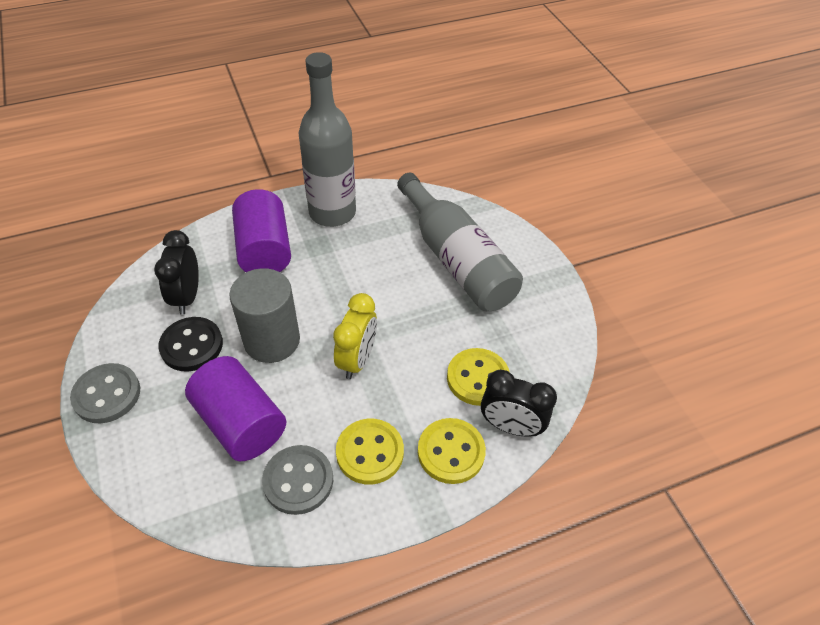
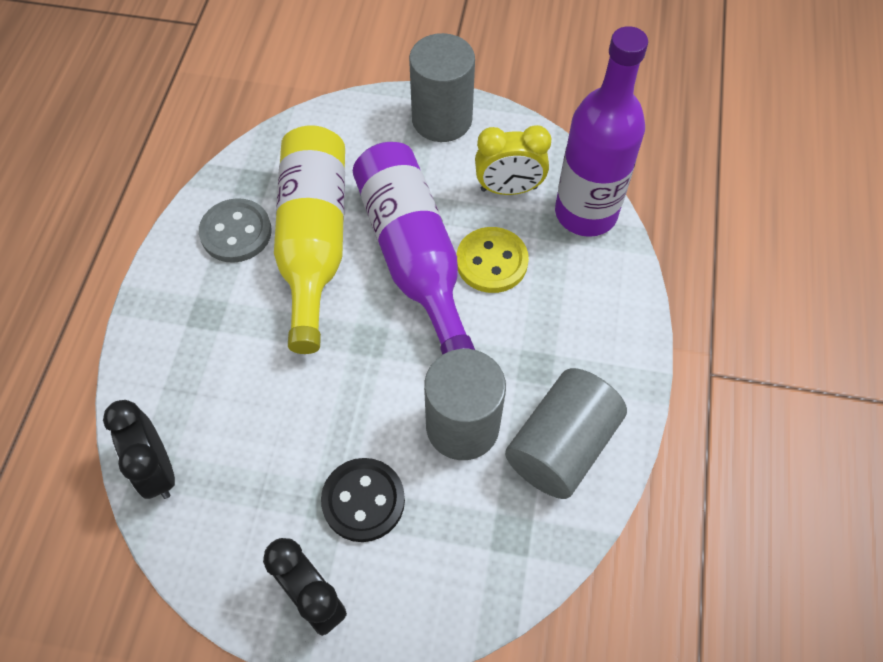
grey bottle: 2 -> 0
grey button: 2 -> 1
grey cylinder: 1 -> 3
purple bottle: 0 -> 2
purple cylinder: 2 -> 0
yellow bottle: 0 -> 1
yellow button: 3 -> 1

